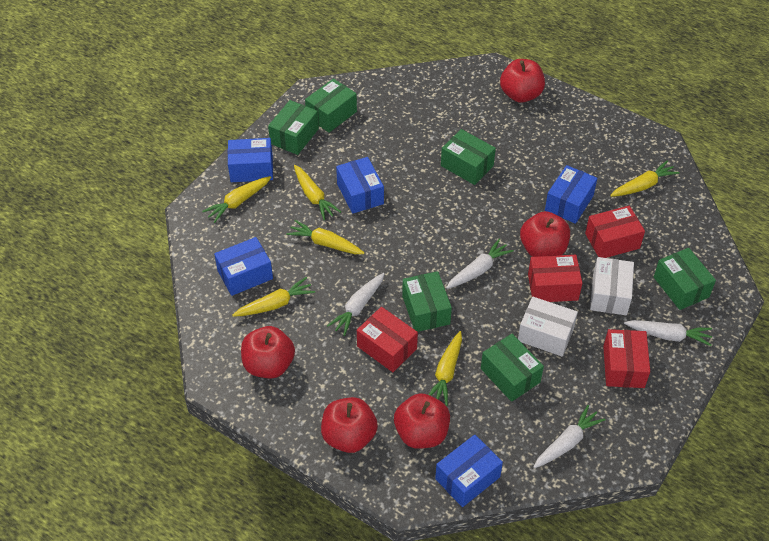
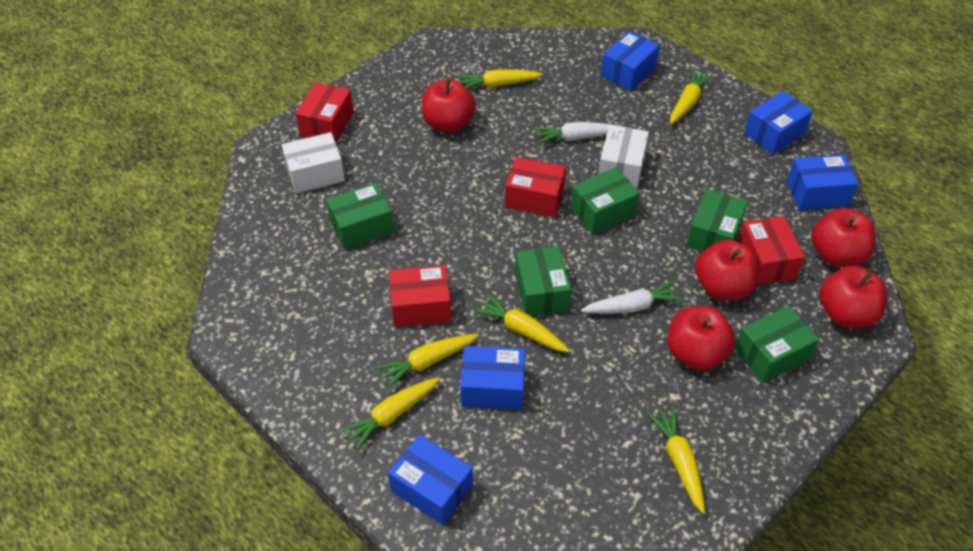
green box: 6 -> 5
white carrot: 4 -> 2

